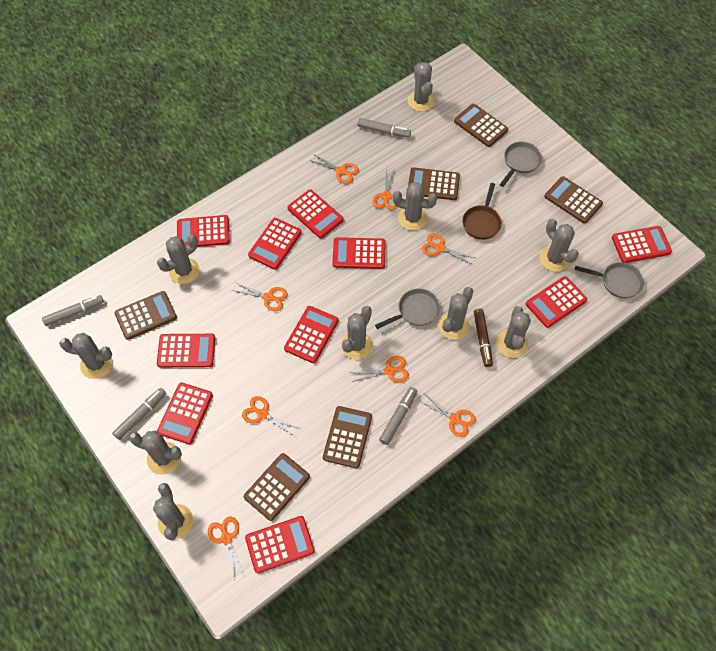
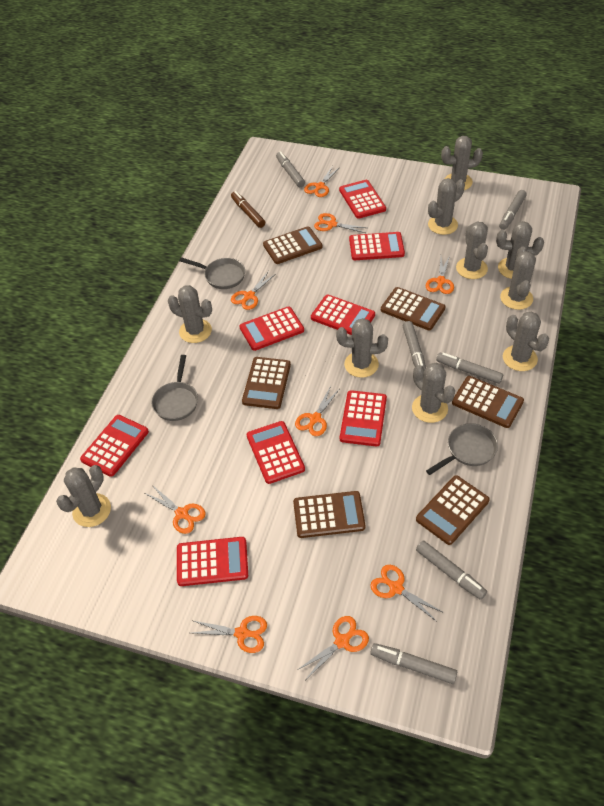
brown pan: 1 -> 0
grey marker: 4 -> 6
orange scissors: 8 -> 9
red calculator: 10 -> 8

